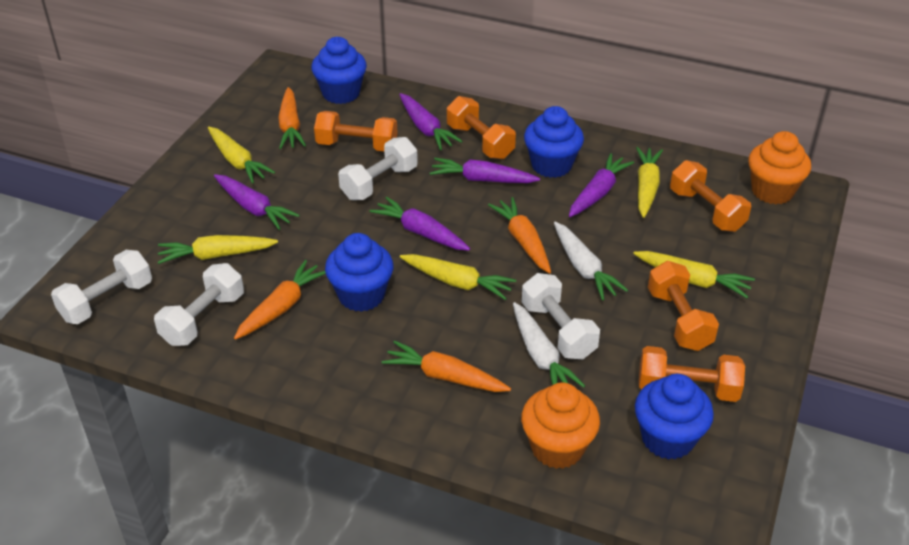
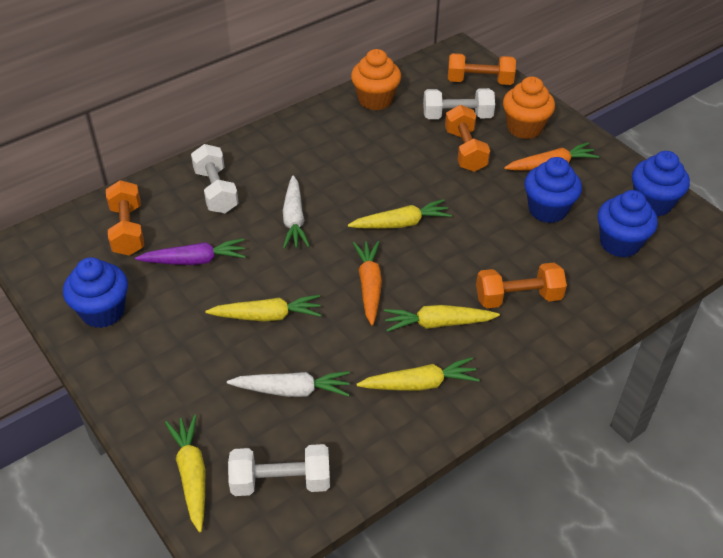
orange carrot: 4 -> 2
orange dumbbell: 5 -> 4
purple carrot: 5 -> 1
white dumbbell: 4 -> 3

